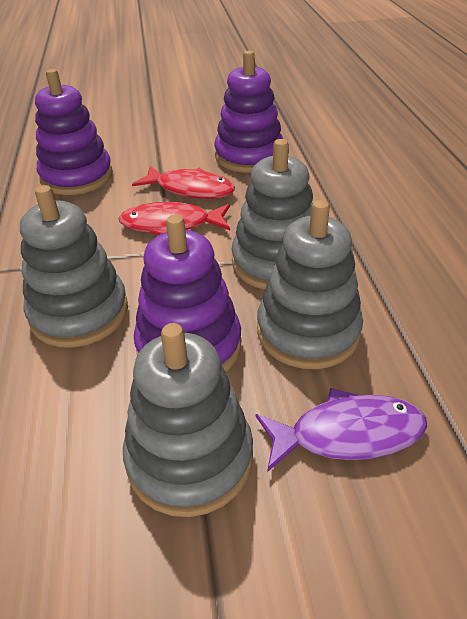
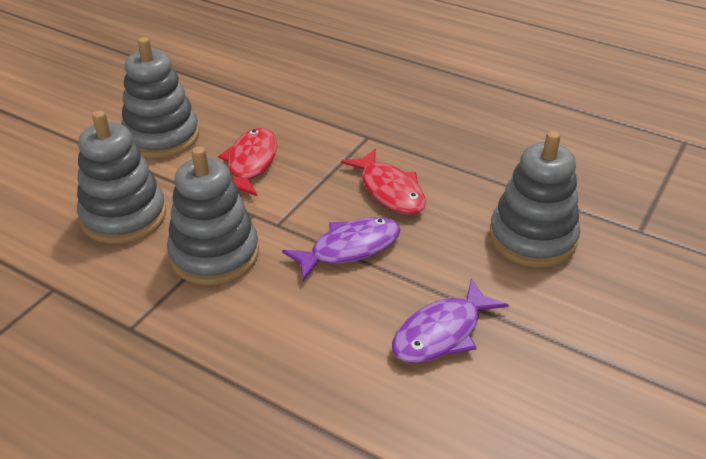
purple fish: 1 -> 2
purple stacking toy: 3 -> 0

